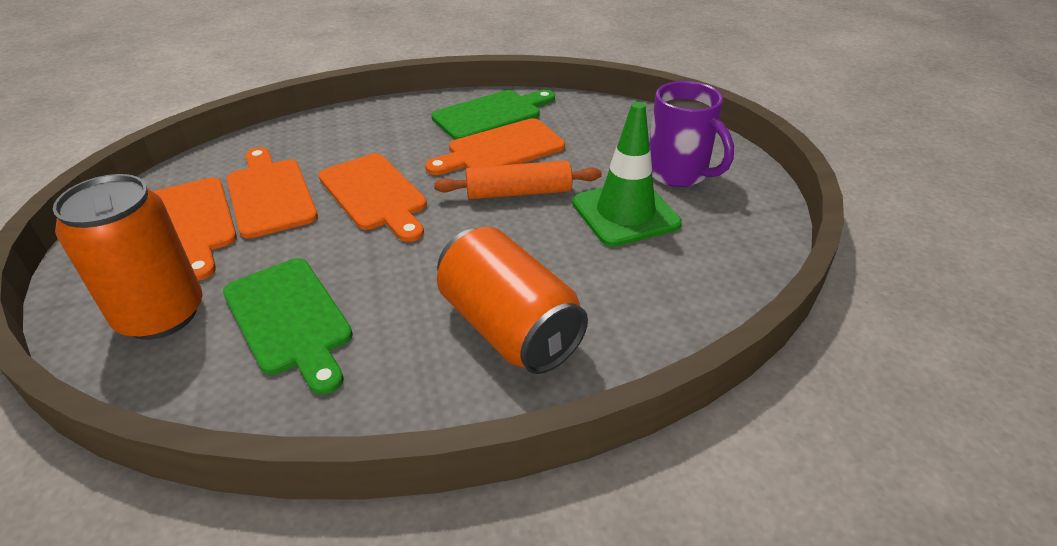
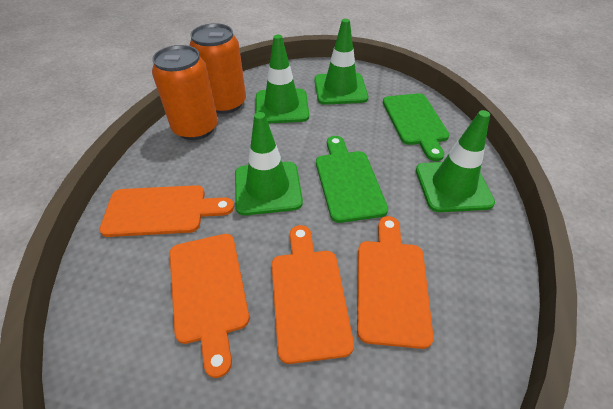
green traffic cone: 1 -> 4
orange rolling pin: 1 -> 0
purple mug: 1 -> 0

